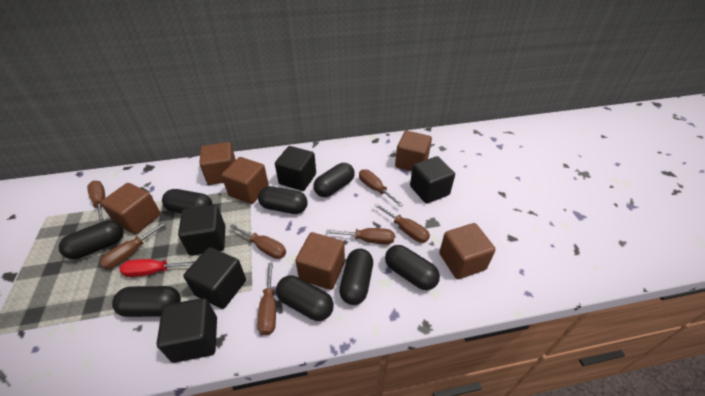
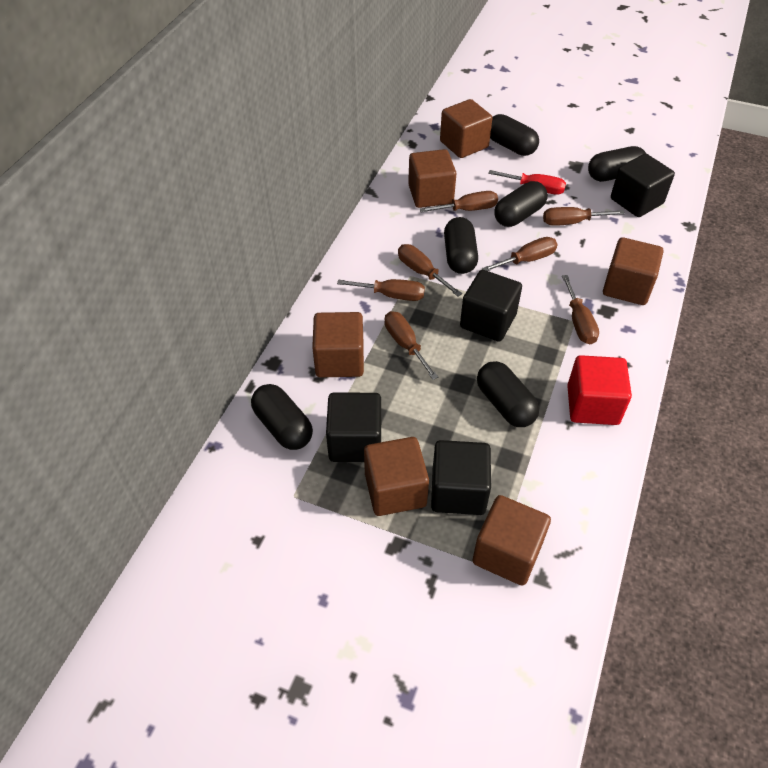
black capsule: 8 -> 6
black cube: 5 -> 4
red cube: 0 -> 1

